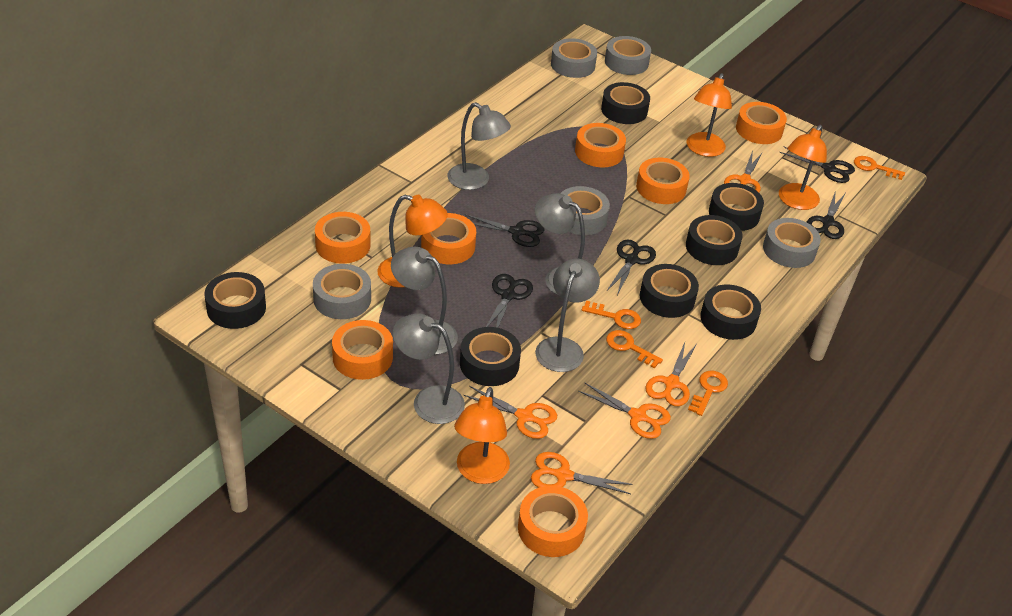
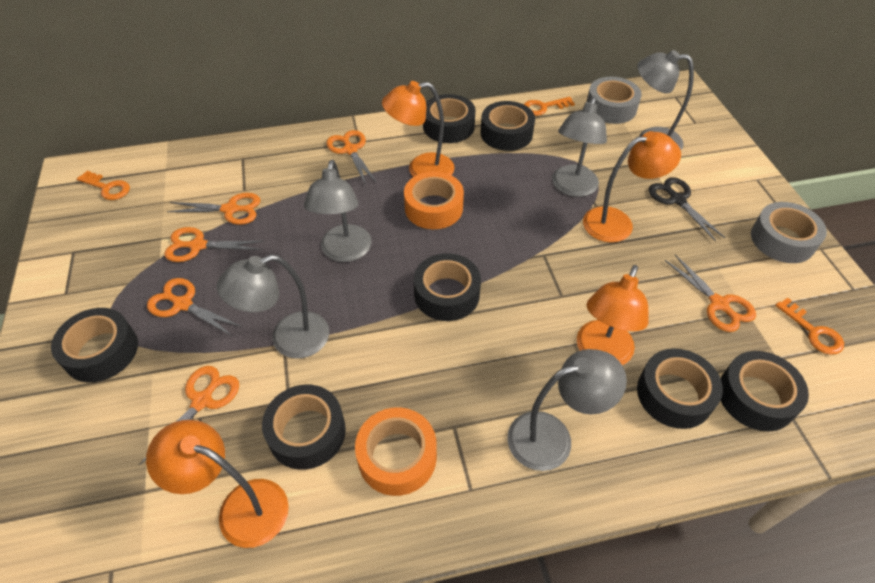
black scissors: 5 -> 1
grey tape: 5 -> 2
orange key: 4 -> 3
orange scissors: 5 -> 6
orange tape: 7 -> 2

